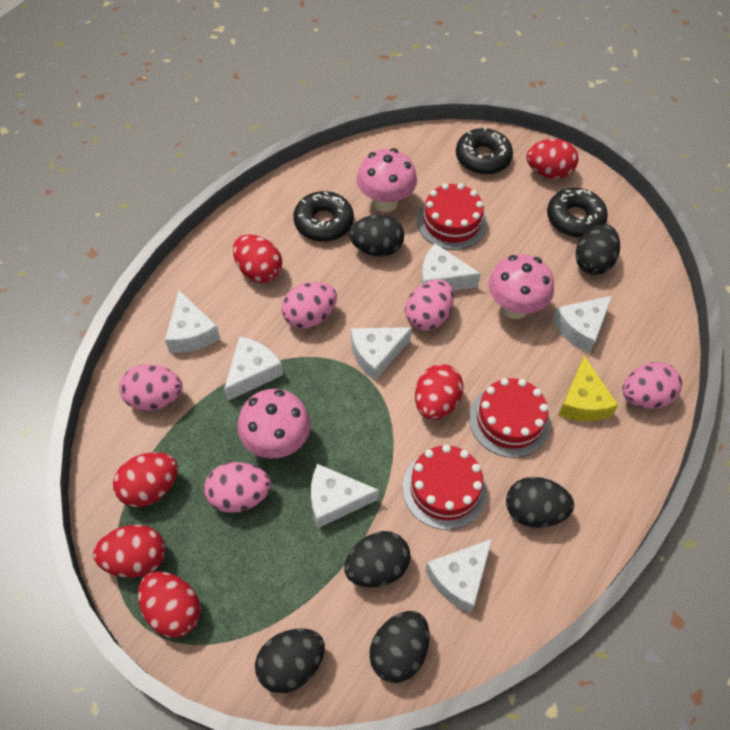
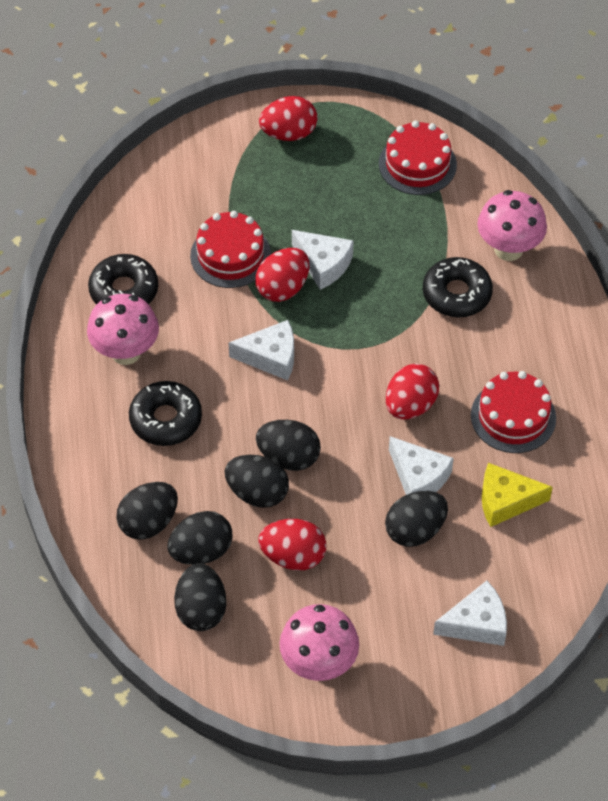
pink egg: 5 -> 0
red egg: 6 -> 4
white cheese: 7 -> 4

